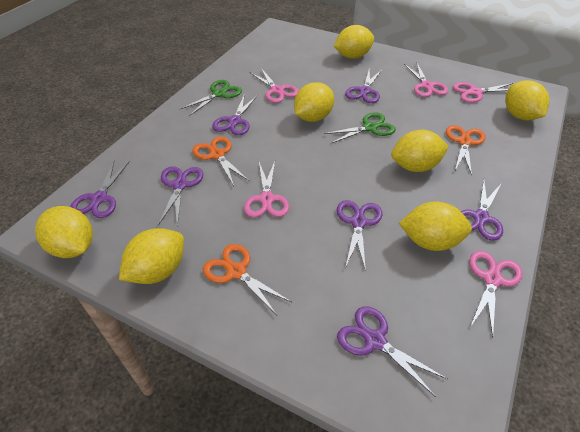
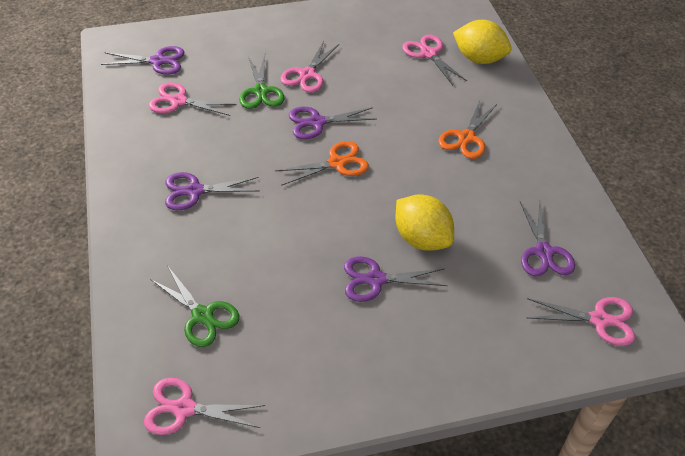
orange scissors: 3 -> 2
purple scissors: 7 -> 5
yellow lemon: 7 -> 2

